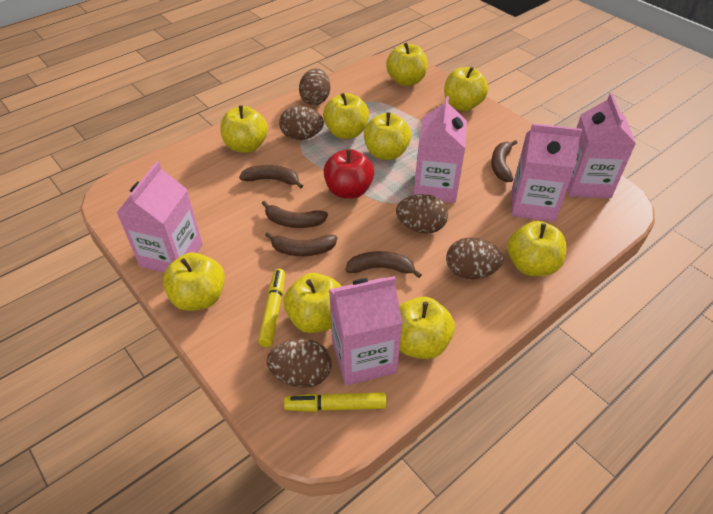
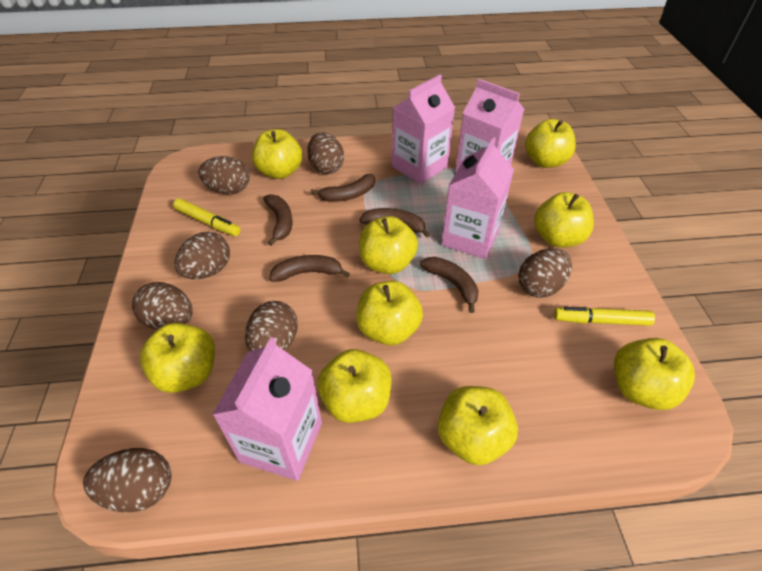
brown egg: 5 -> 7
pink carton: 5 -> 4
red apple: 1 -> 0

